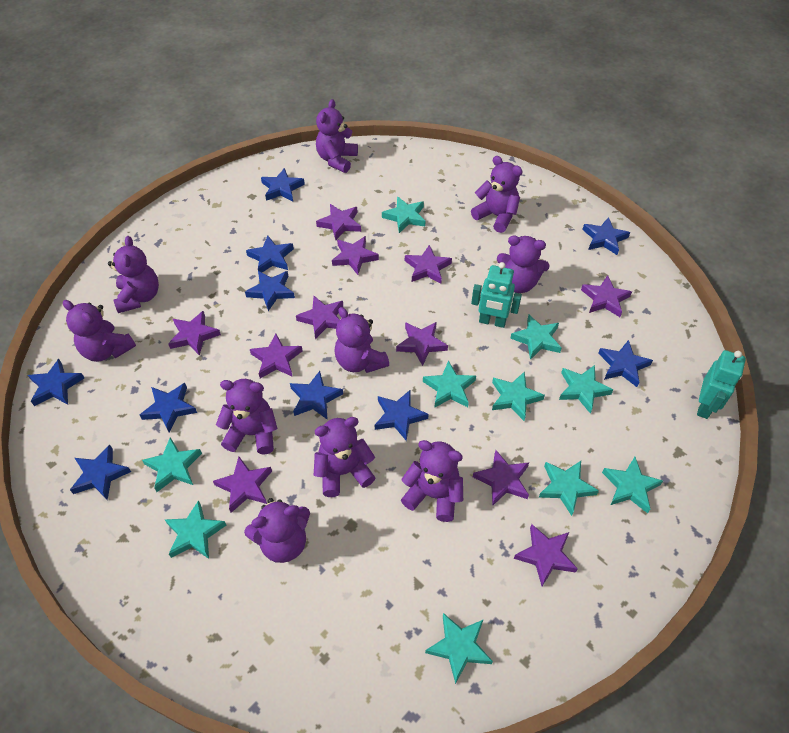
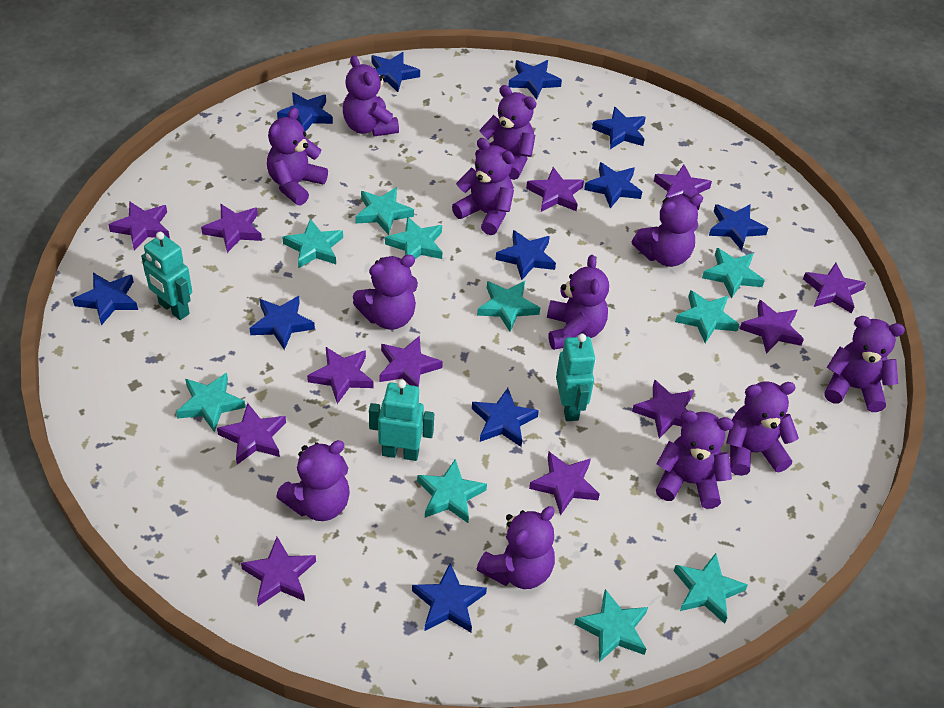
blue star: 10 -> 11
purple star: 11 -> 12
purple teddy bear: 10 -> 12
turquoise robot: 2 -> 3

